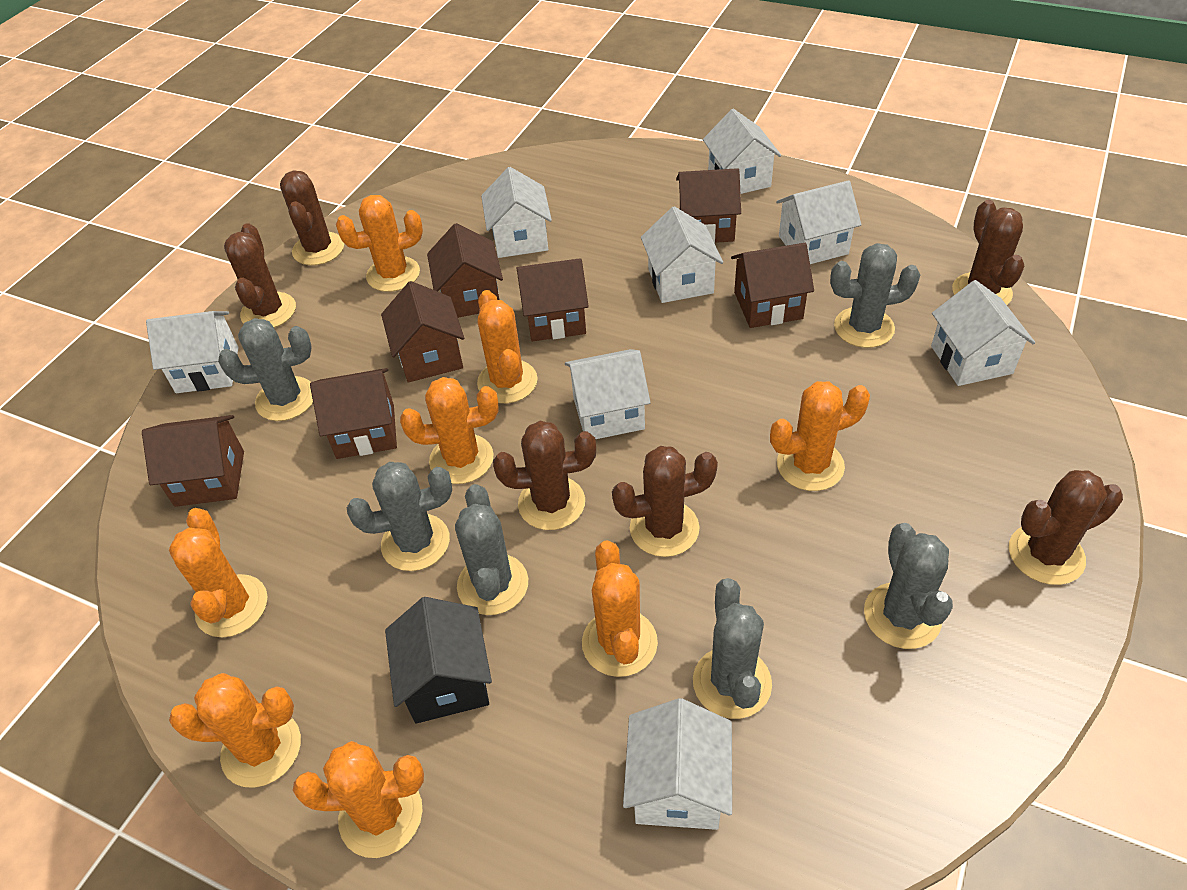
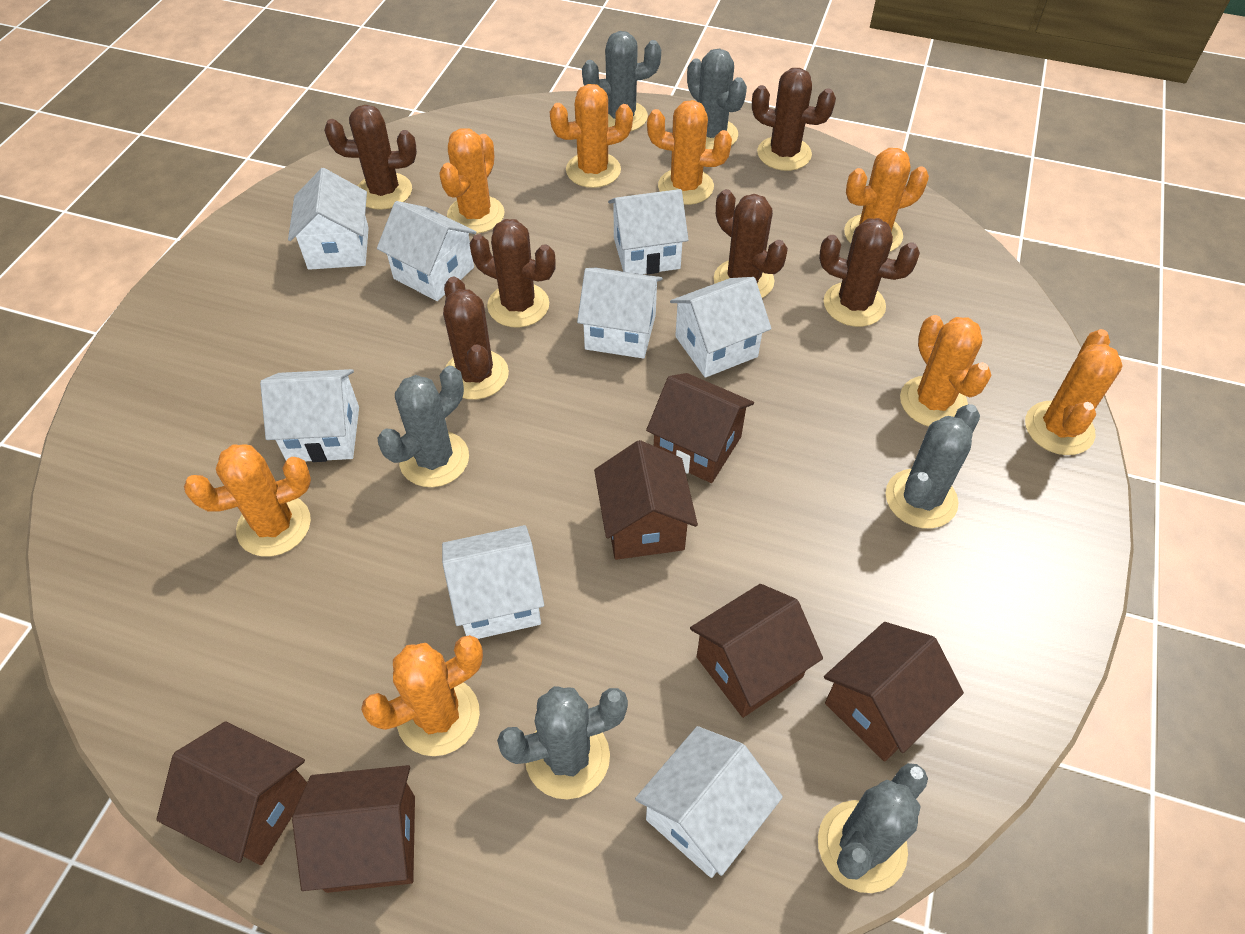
black house: 1 -> 0
brown house: 7 -> 6

